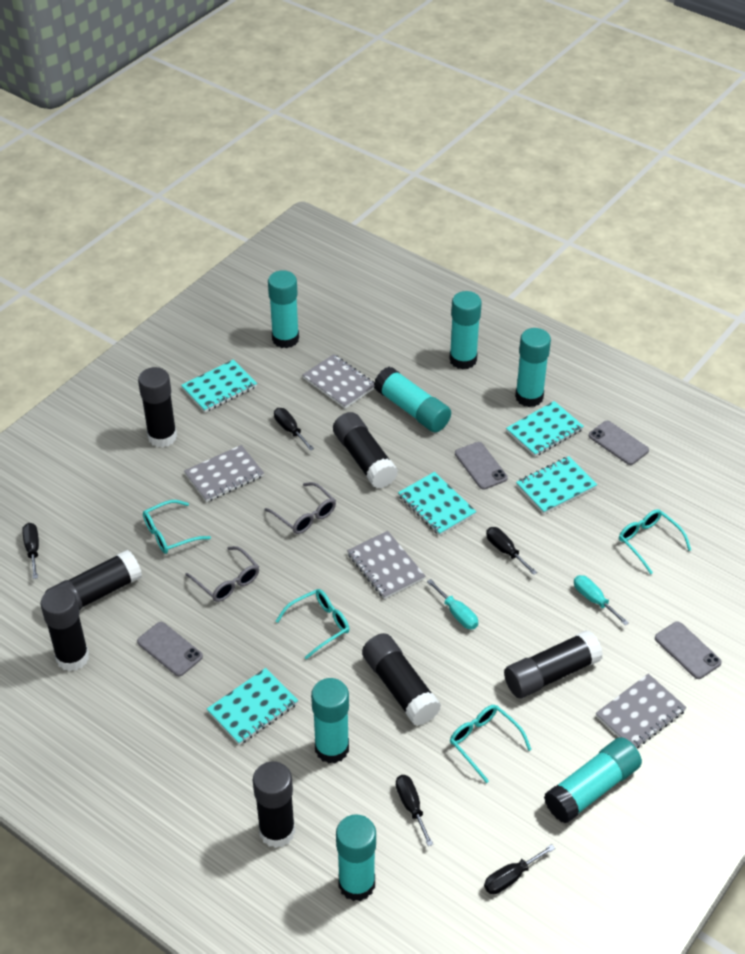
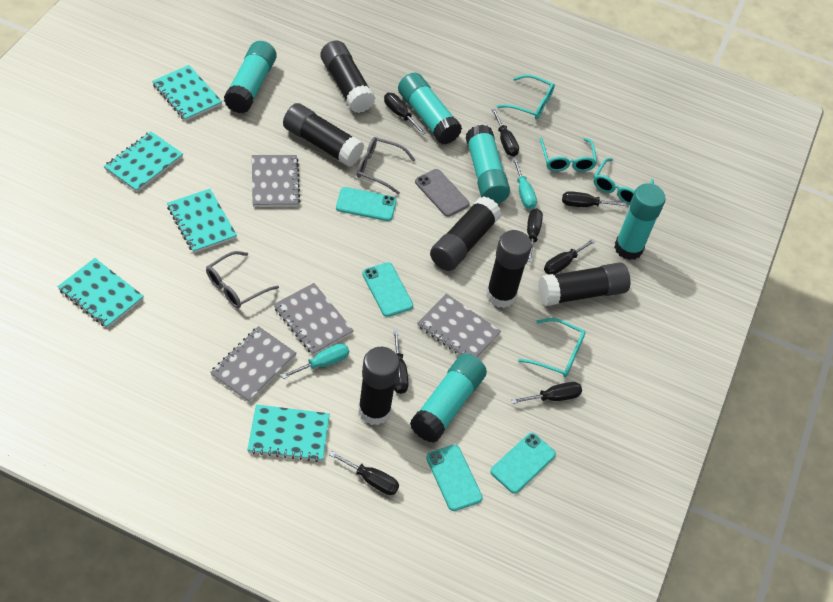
black glue stick: 7 -> 6
black screwdriver: 5 -> 8
grey phone: 4 -> 1
turquoise glue stick: 7 -> 5
turquoise phone: 0 -> 4

